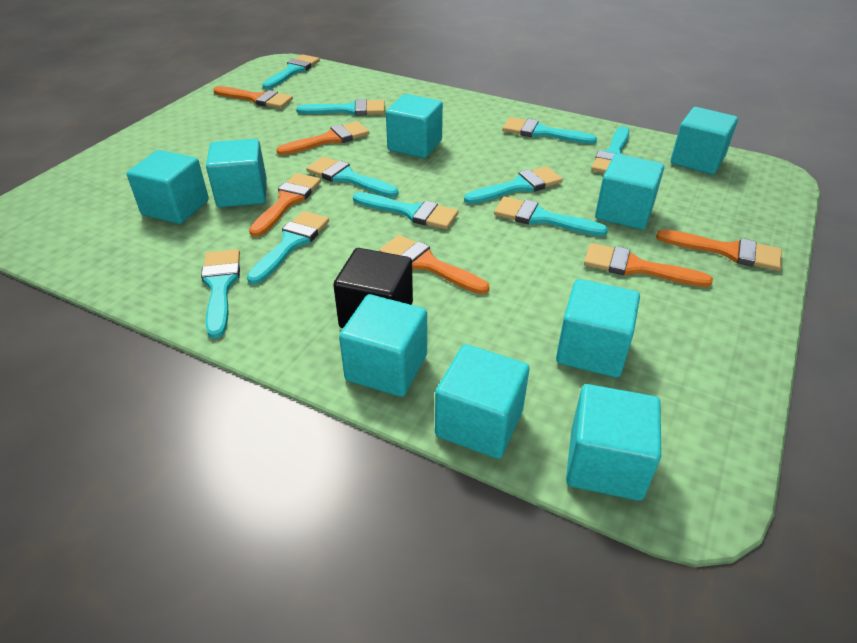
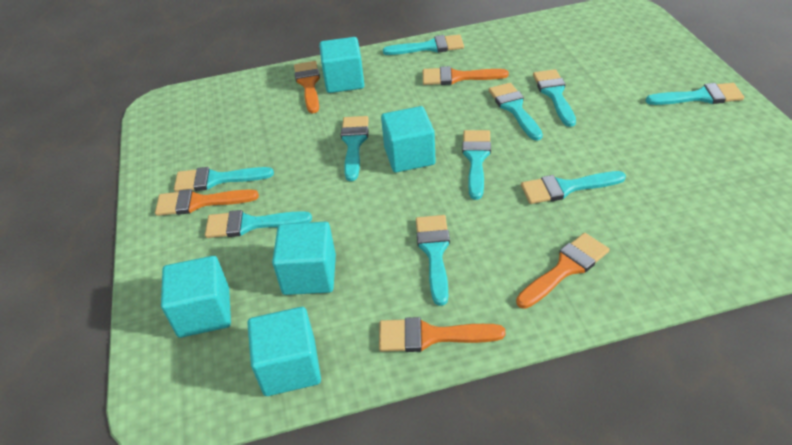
black cube: 1 -> 0
orange brush: 6 -> 5
turquoise cube: 9 -> 5

